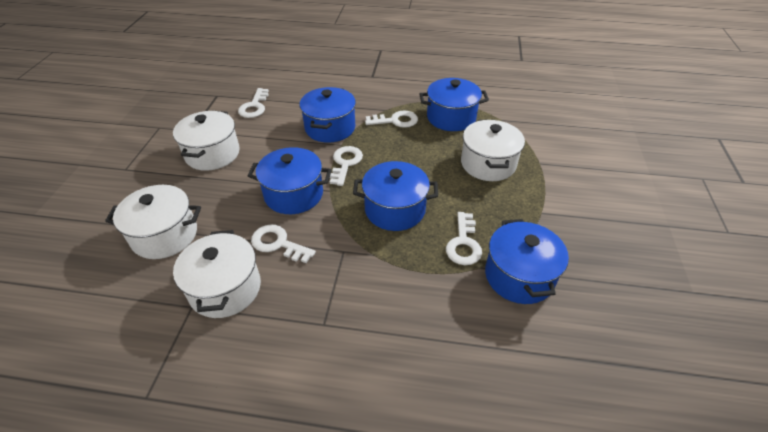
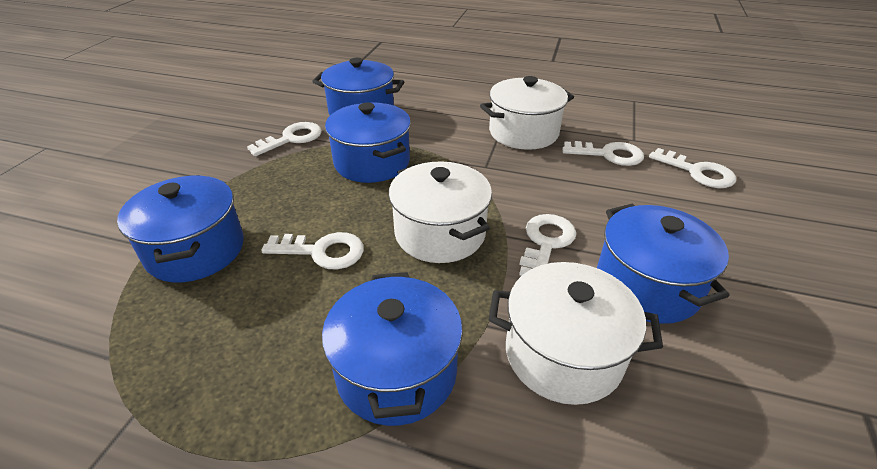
white pot: 4 -> 3

